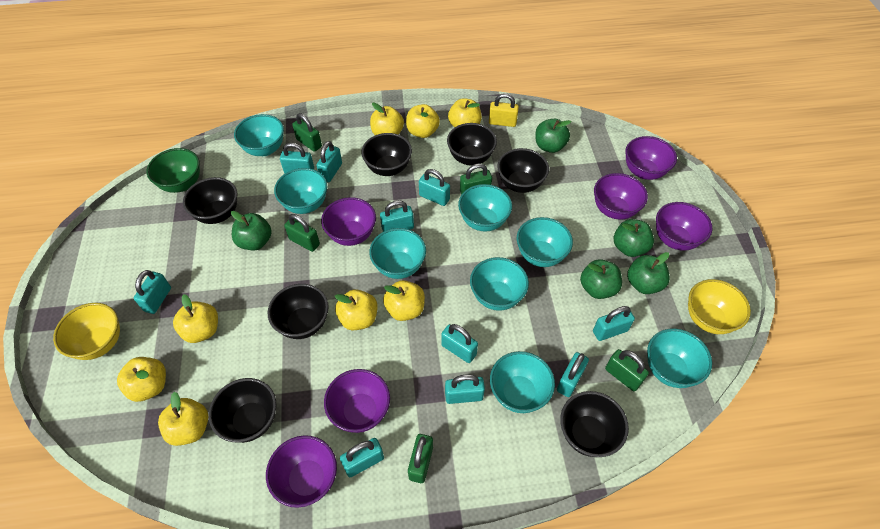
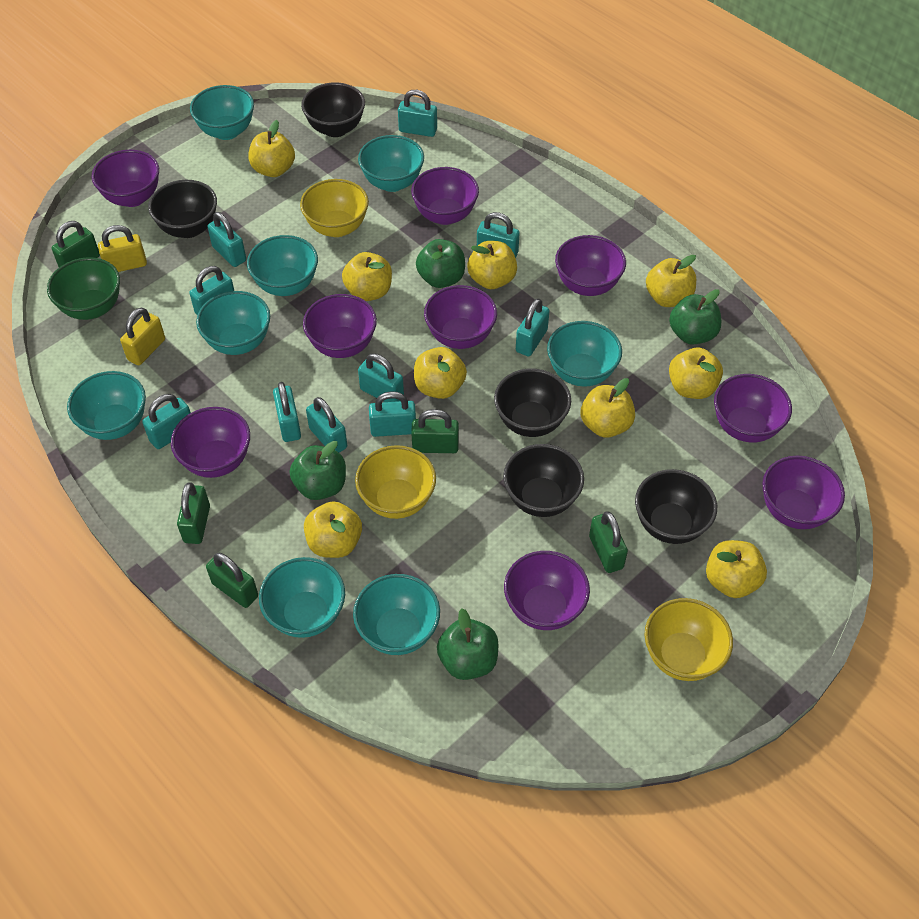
black bowl: 7 -> 5
green apple: 5 -> 4
purple bowl: 6 -> 9
yellow apple: 8 -> 9
yellow bowl: 2 -> 3
yellow padlock: 1 -> 2

